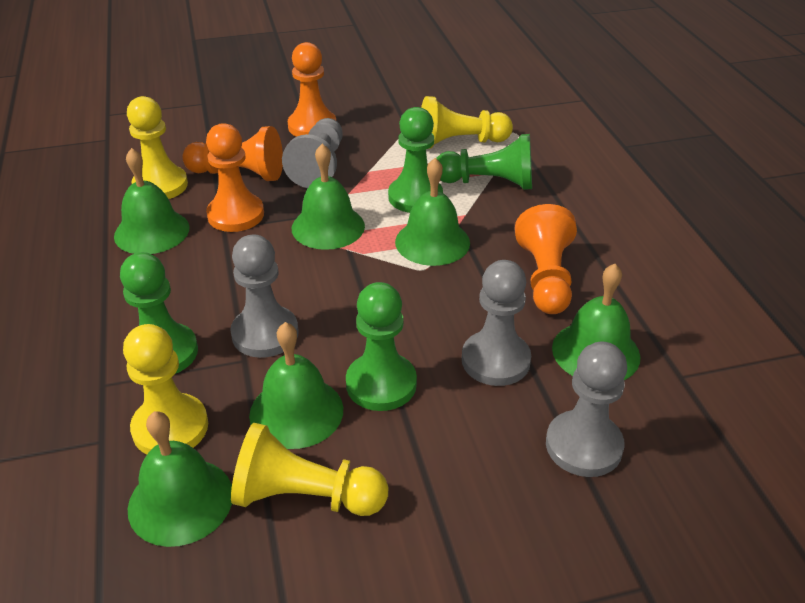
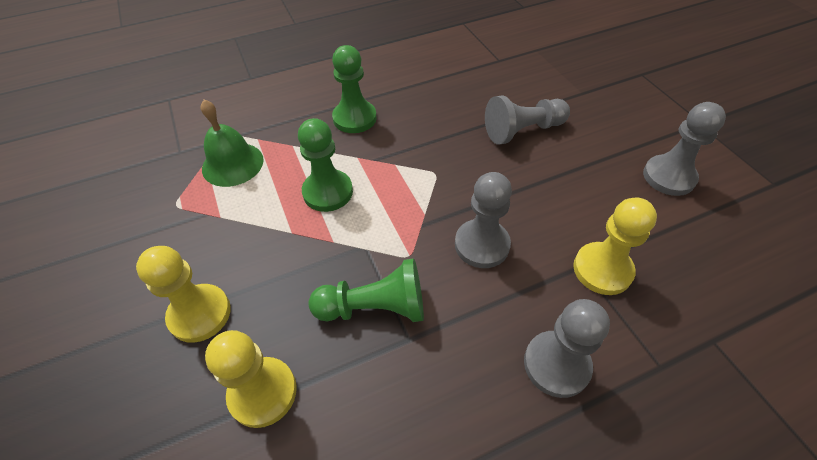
green bell: 6 -> 1
green pawn: 4 -> 3
orange pawn: 4 -> 0
yellow pawn: 4 -> 3

